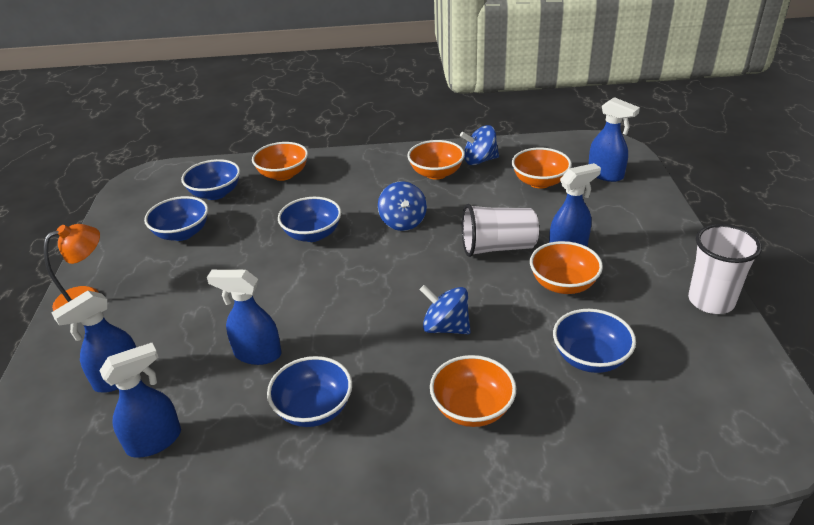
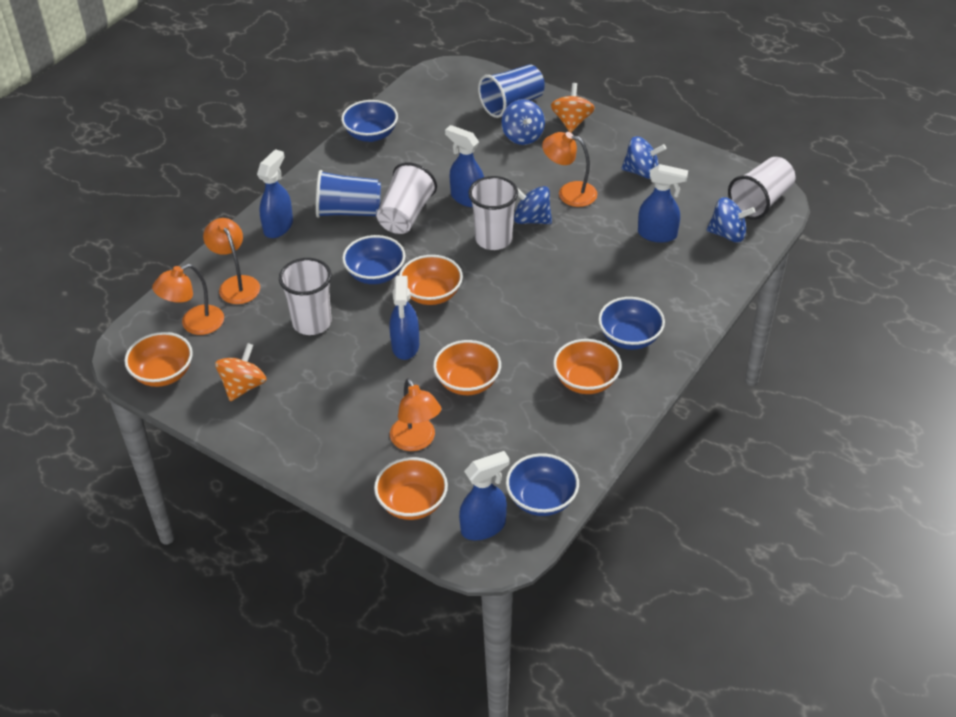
blue bowl: 5 -> 4
blue cup: 0 -> 2
blue spinning top: 3 -> 4
orange lamp: 1 -> 4
orange spinning top: 0 -> 2
white cup: 2 -> 4

